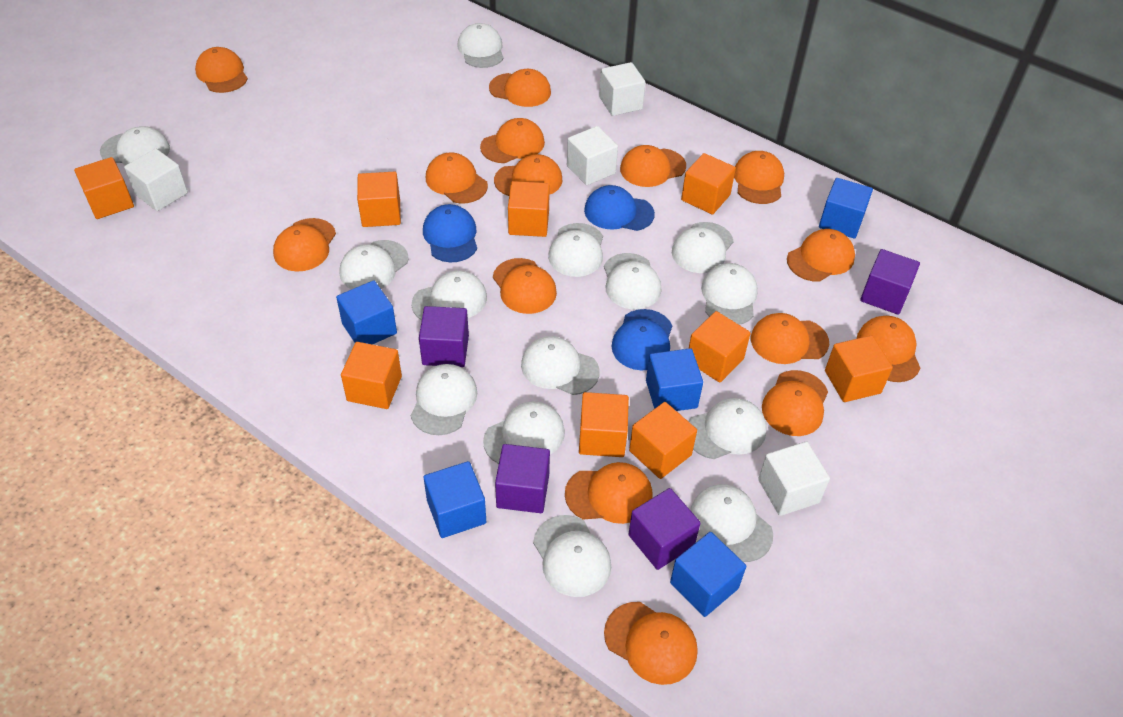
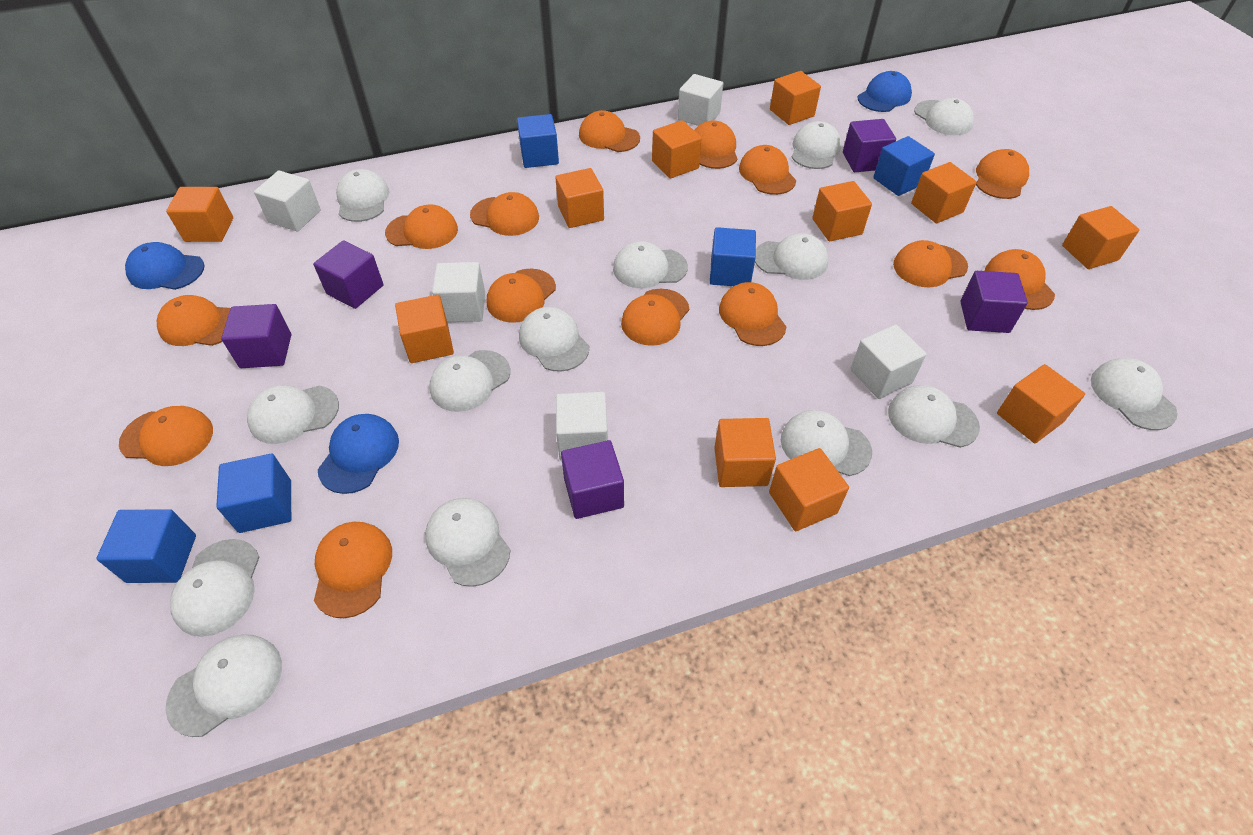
orange cap: 15 -> 14
orange cube: 9 -> 11
purple cube: 4 -> 5
white cube: 4 -> 5

